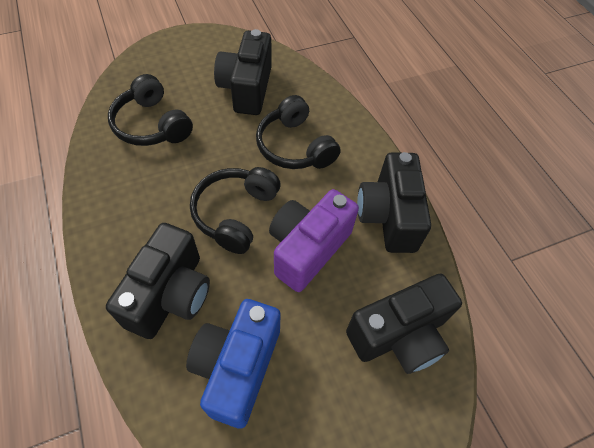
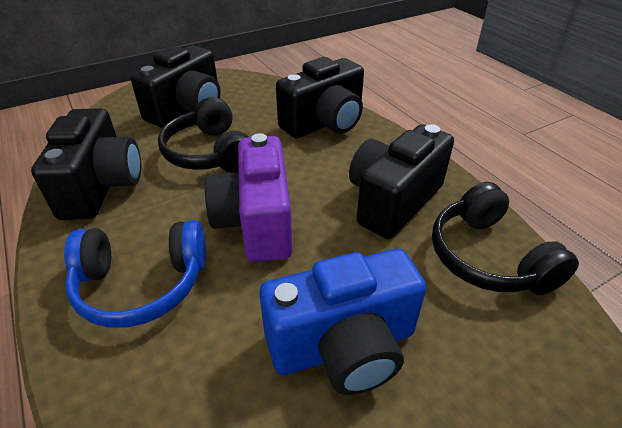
black headphones: 3 -> 2
blue headphones: 0 -> 1

